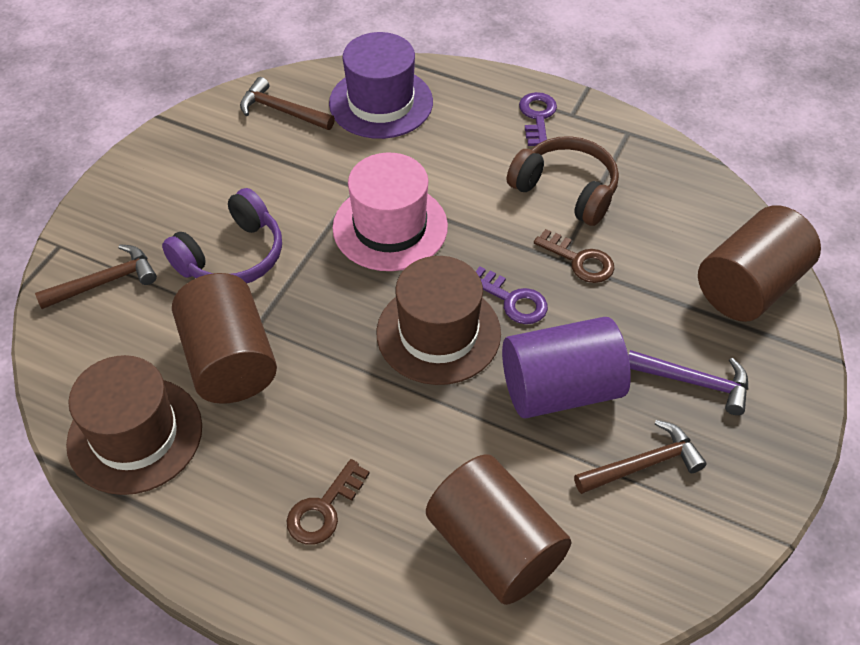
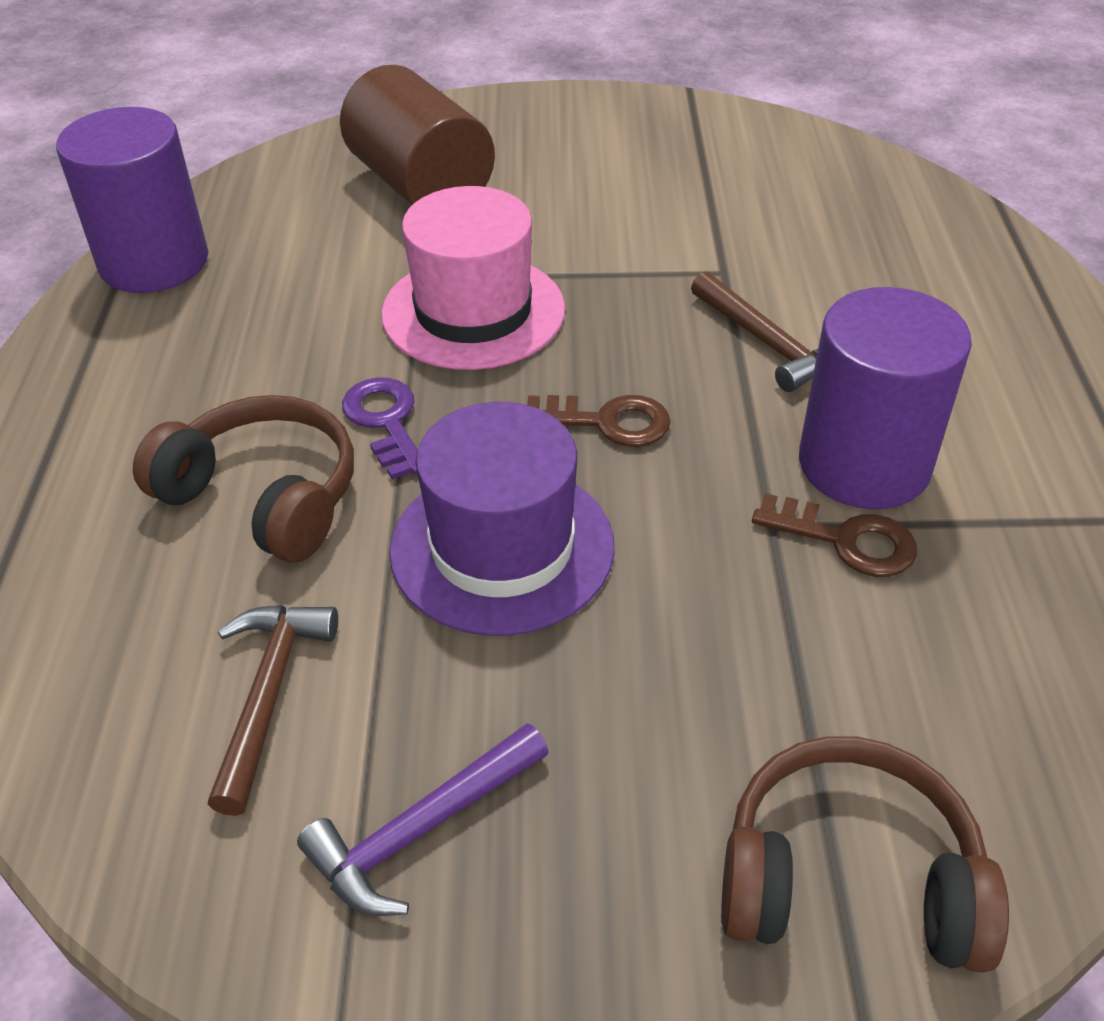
brown cylinder: 3 -> 1
brown hammer: 3 -> 2
brown hat: 2 -> 0
brown headphones: 1 -> 2
purple cylinder: 1 -> 2
purple headphones: 1 -> 0
purple key: 2 -> 1

